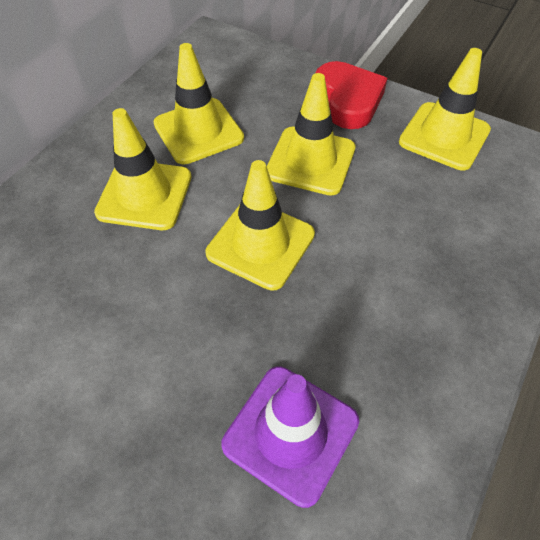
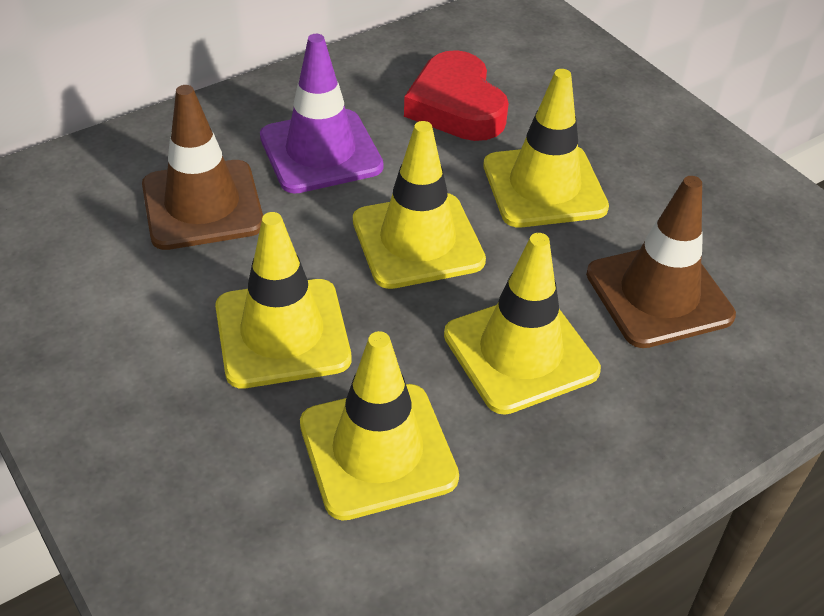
brown traffic cone: 0 -> 2

